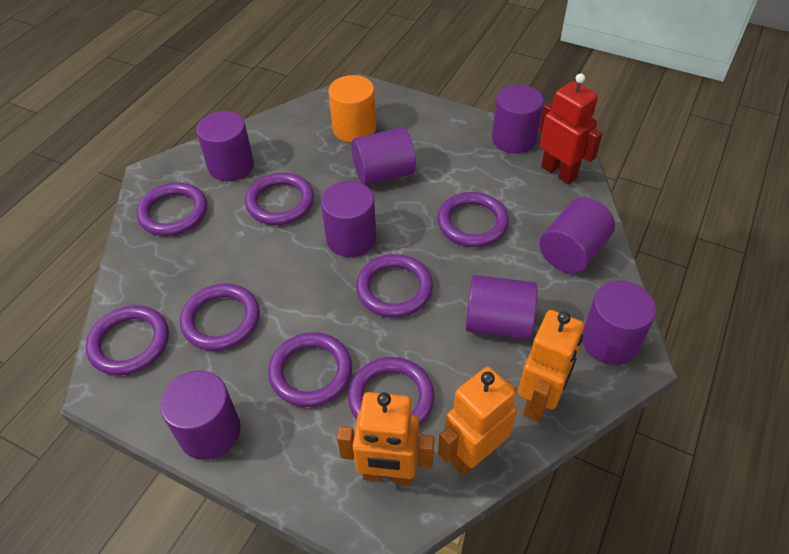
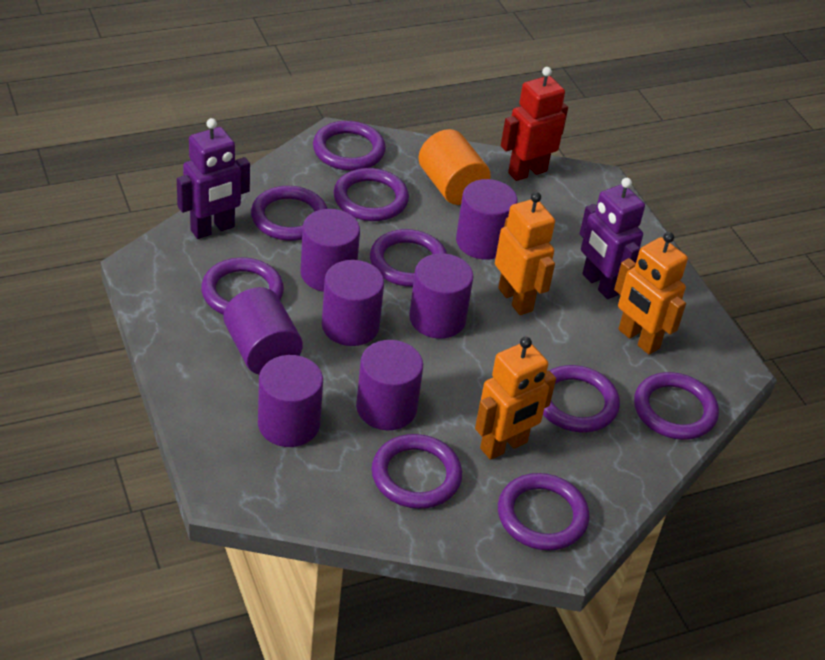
purple cylinder: 8 -> 7
purple ring: 8 -> 9
purple robot: 0 -> 2

